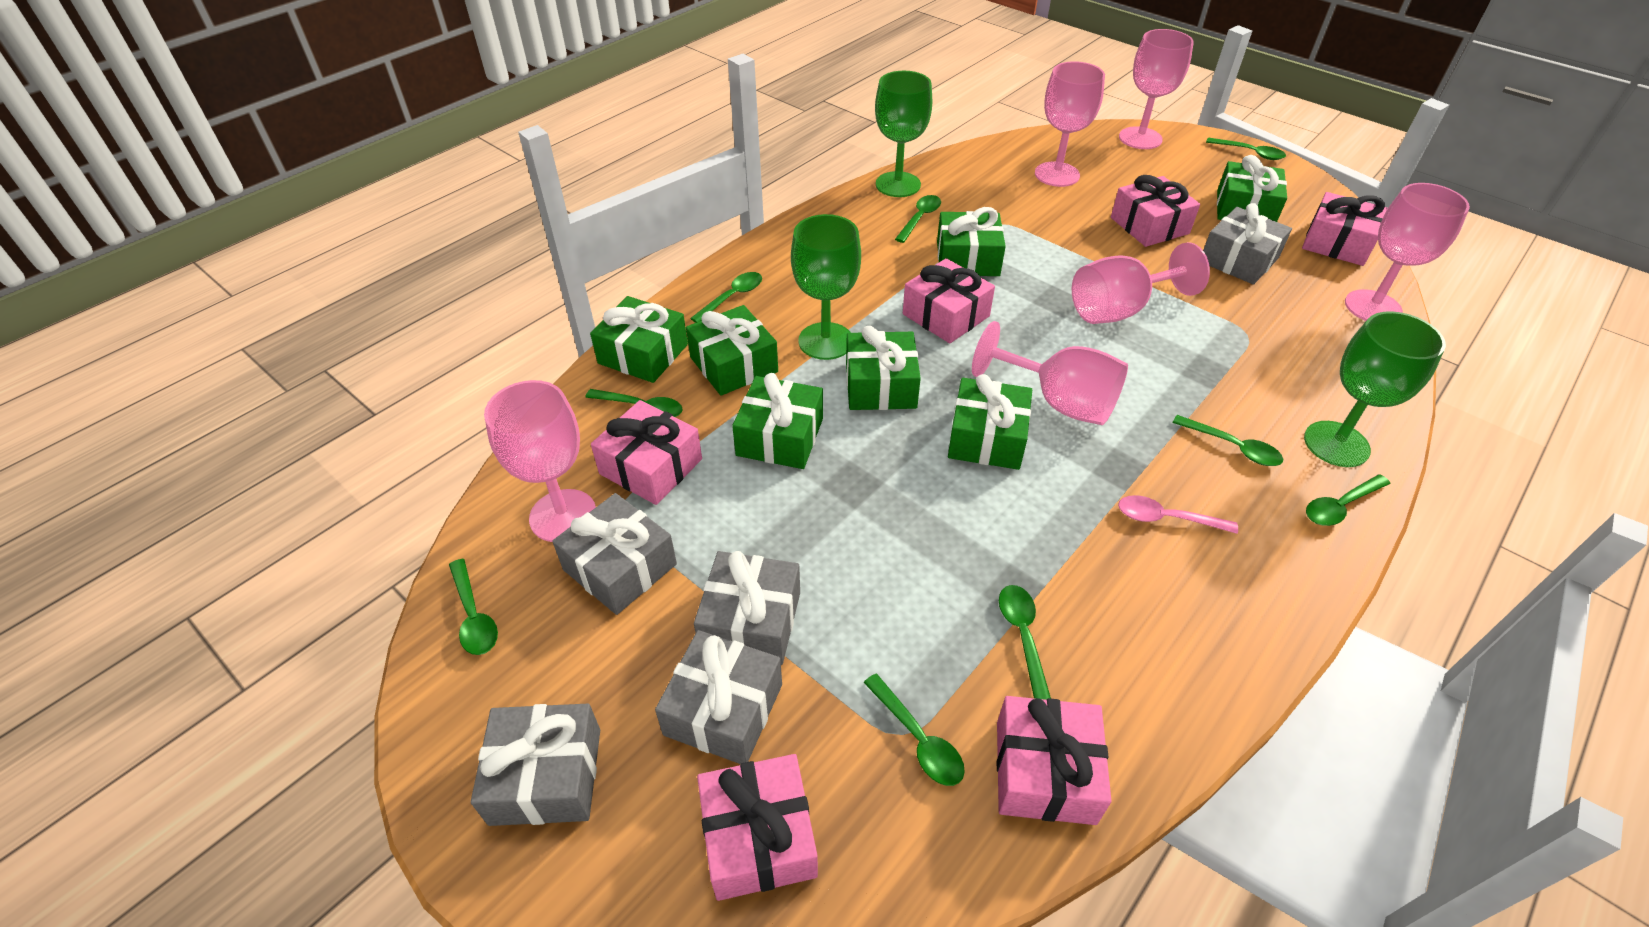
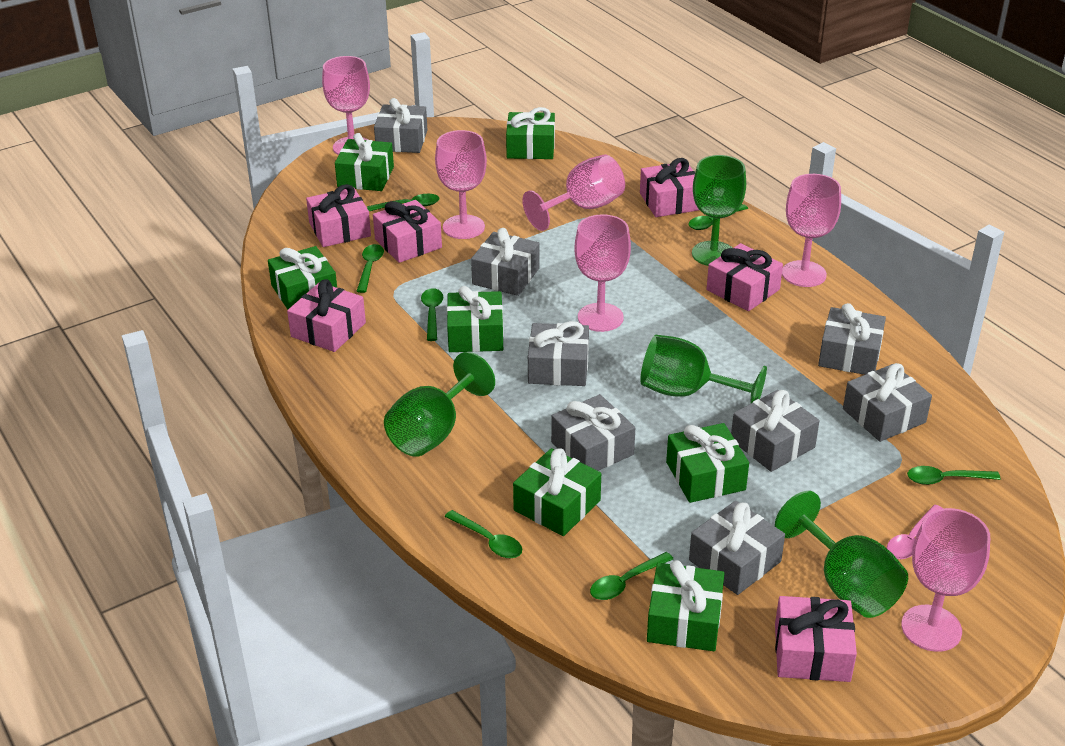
green goblet: 3 -> 4
green spoon: 9 -> 7
grey gift: 5 -> 8

